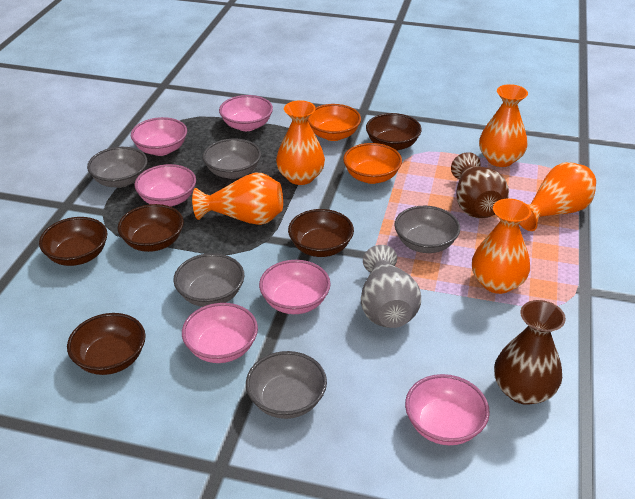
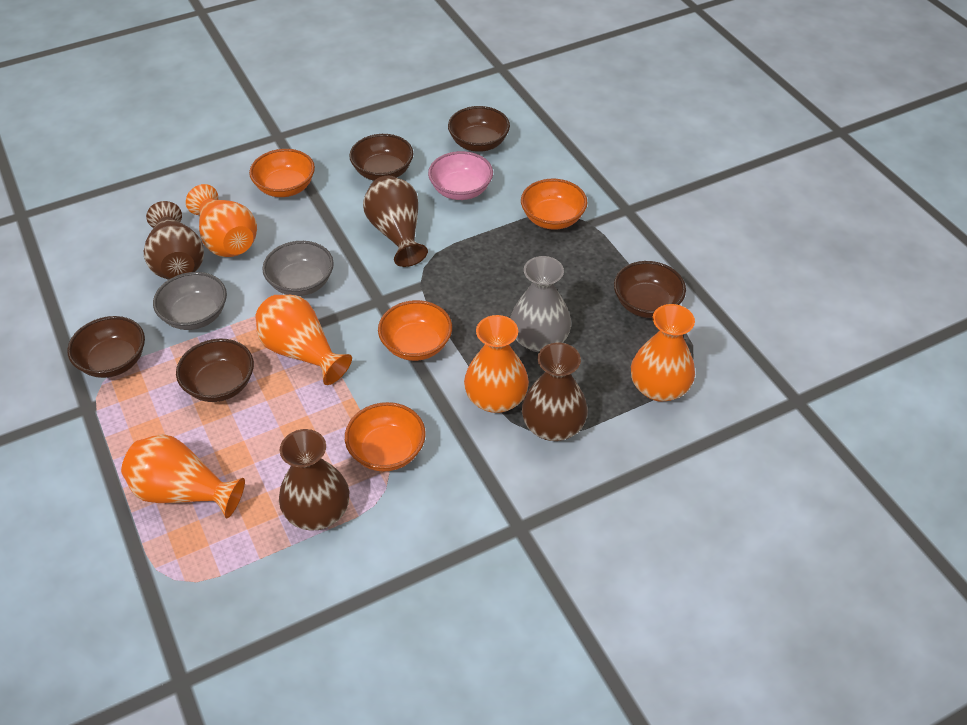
brown vase: 2 -> 4
grey bowl: 5 -> 2
orange bowl: 2 -> 4
pink bowl: 6 -> 1

